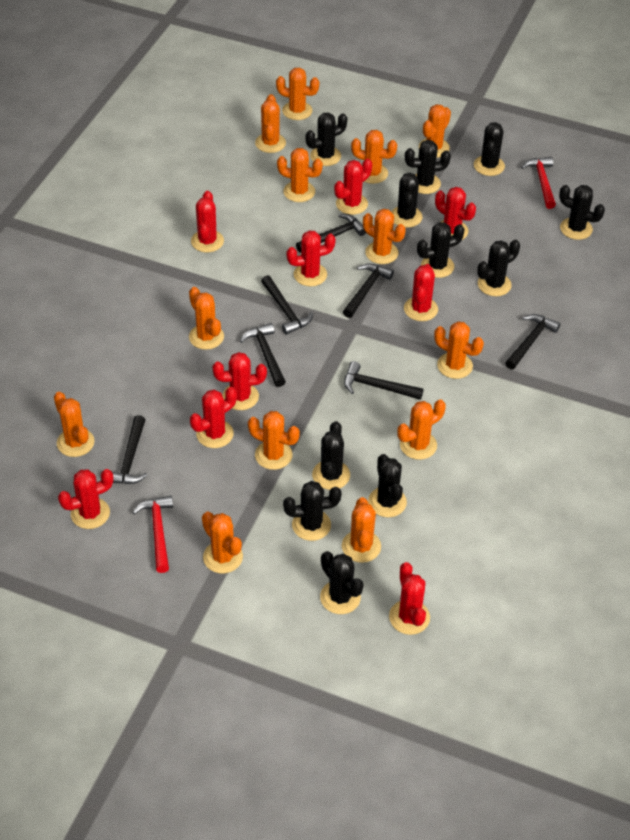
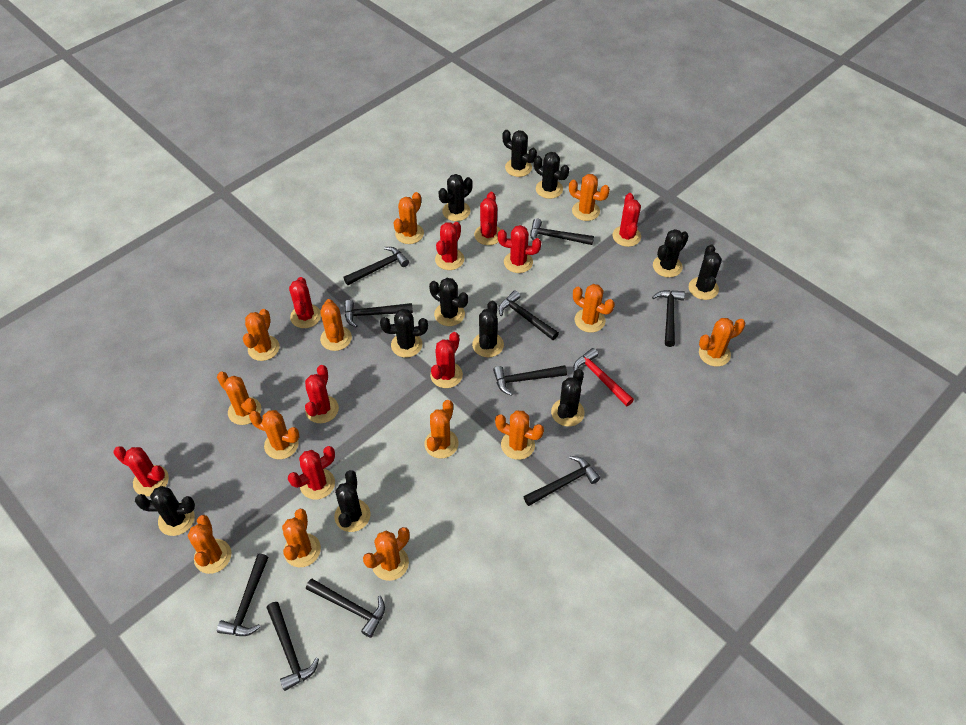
black hammer: 7 -> 10
red hammer: 2 -> 1

